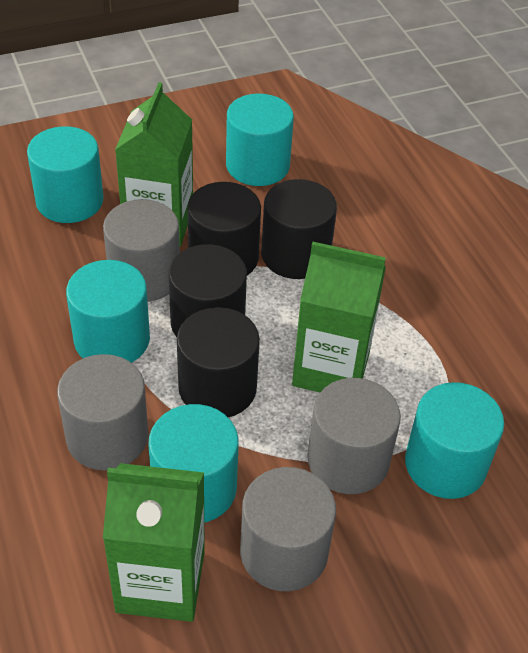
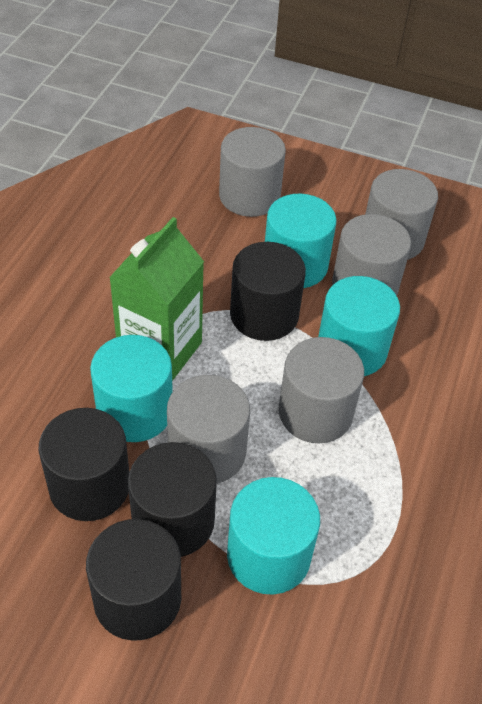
green carton: 3 -> 1
grey cylinder: 4 -> 5
turquoise cylinder: 5 -> 4

